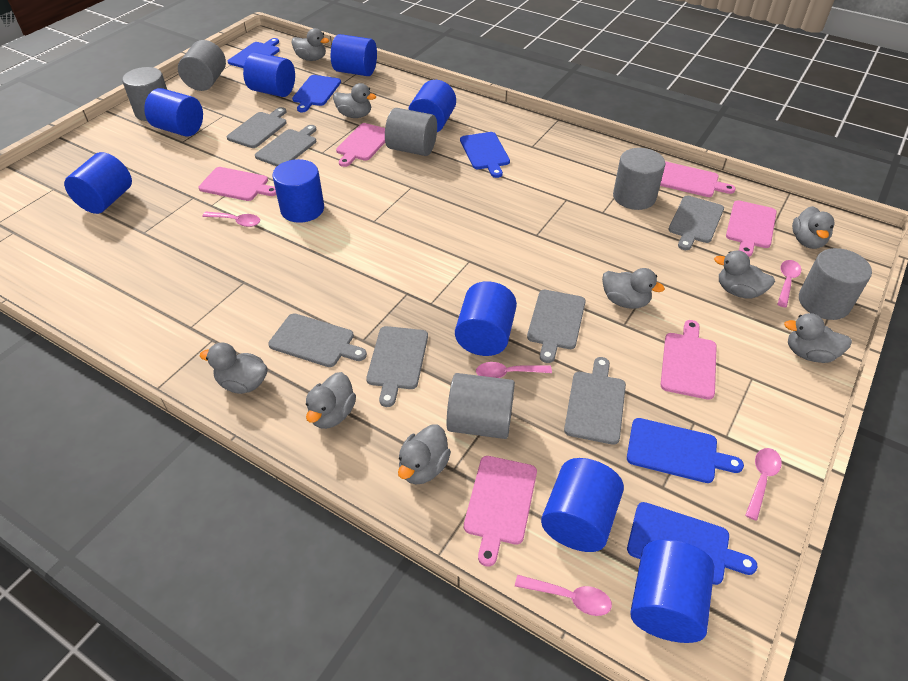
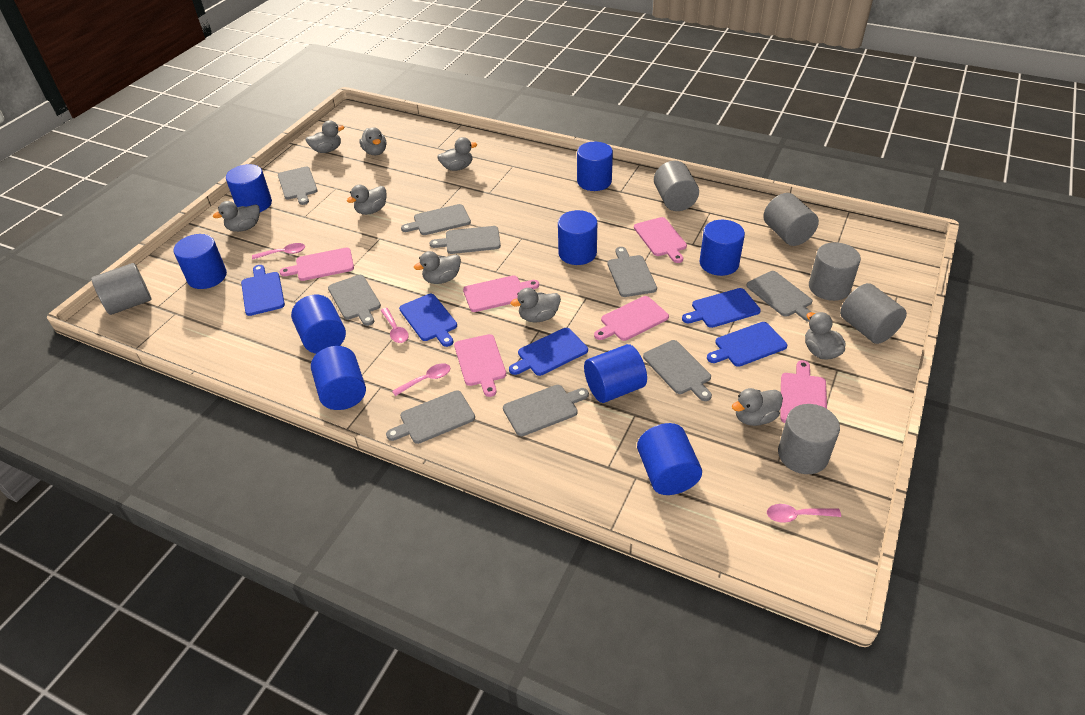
grey cutting board: 7 -> 9
pink spoon: 5 -> 4

